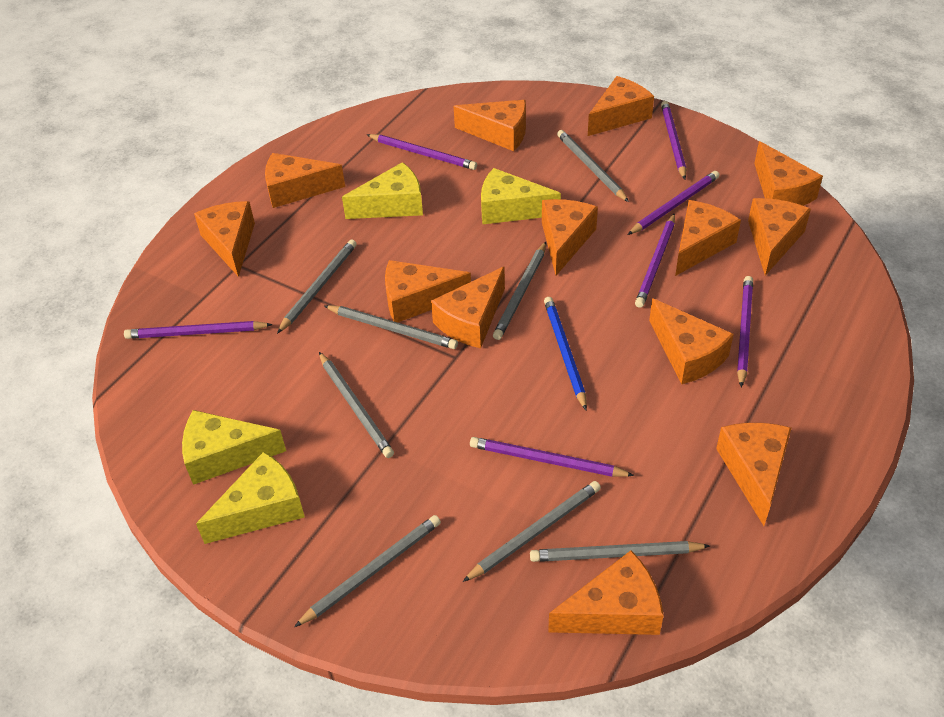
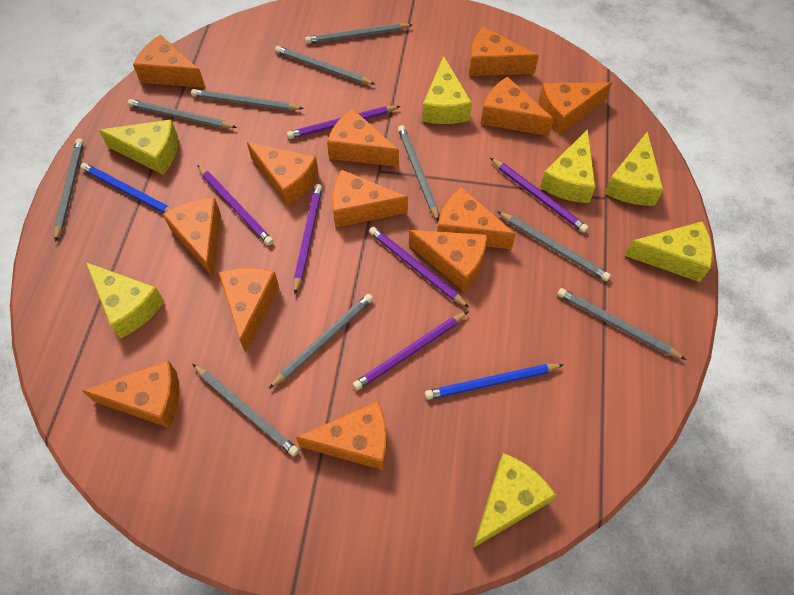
blue pencil: 1 -> 2
grey pencil: 8 -> 10
purple pencil: 7 -> 6
yellow cheese: 4 -> 7

